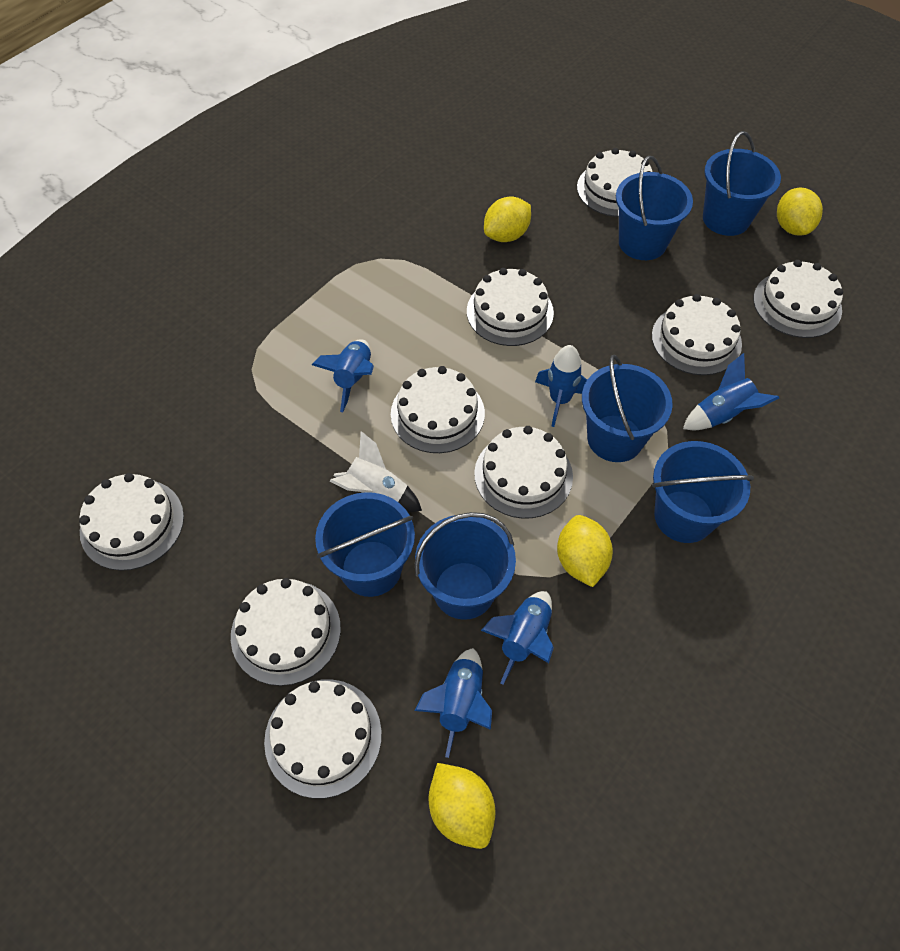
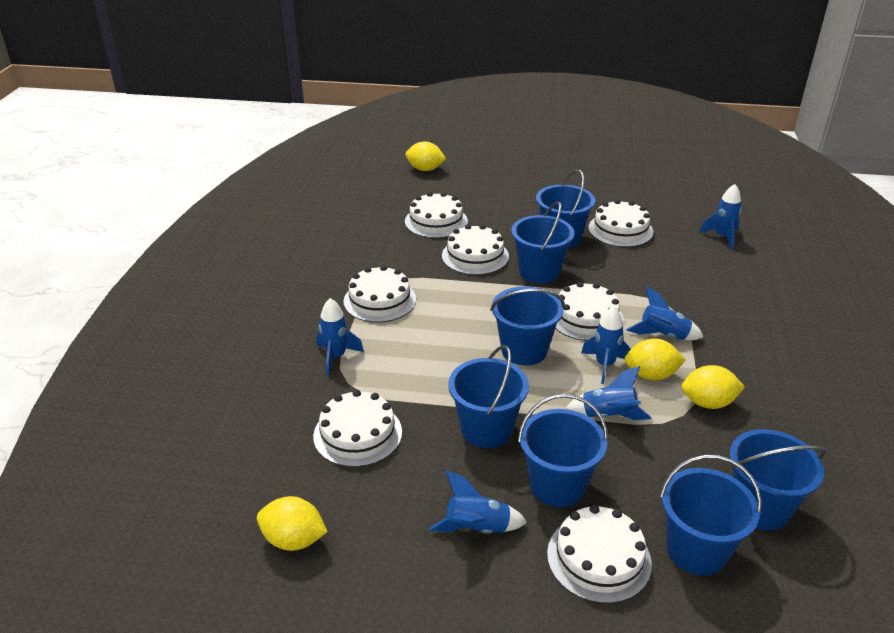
blue bucket: 6 -> 7
blue rocket: 5 -> 6
white cake: 9 -> 7
white rocket: 1 -> 0

